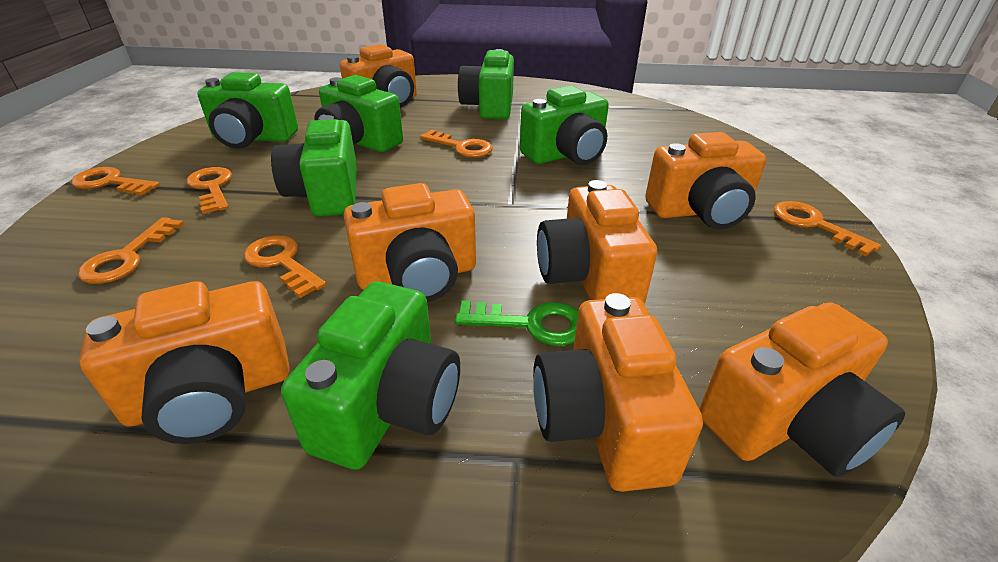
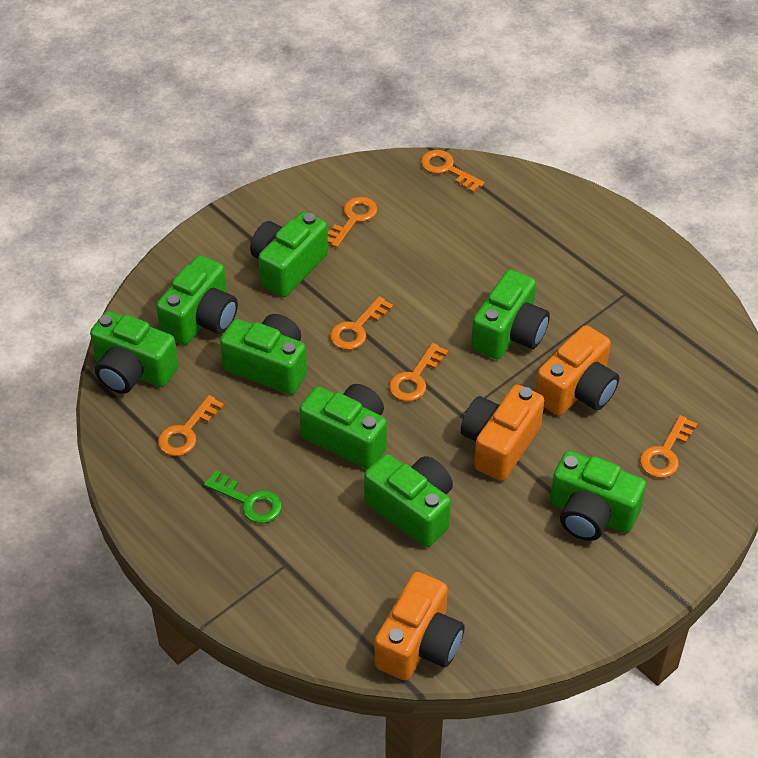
green camera: 6 -> 8
orange camera: 7 -> 3

